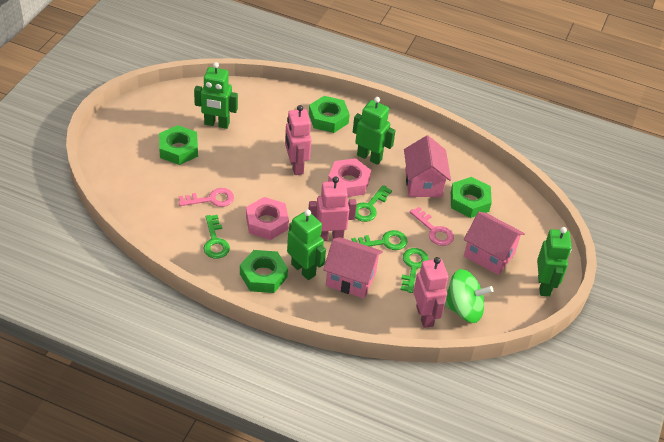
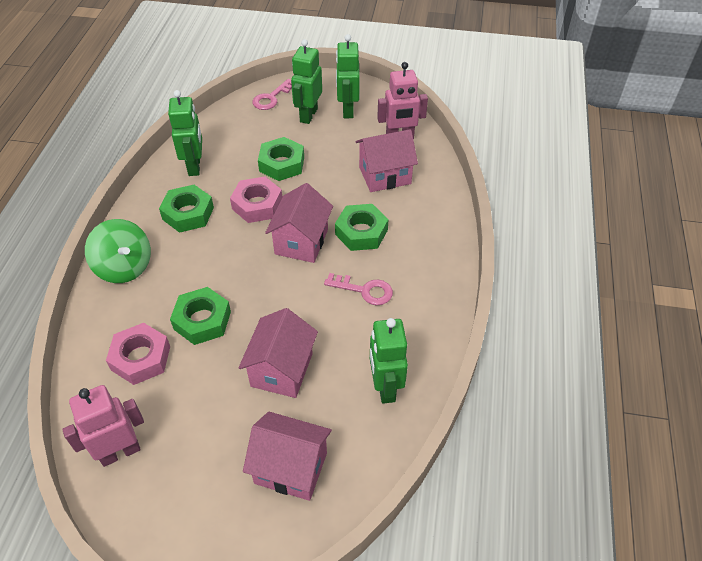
green key: 4 -> 0
pink house: 3 -> 4
pink robot: 3 -> 2

